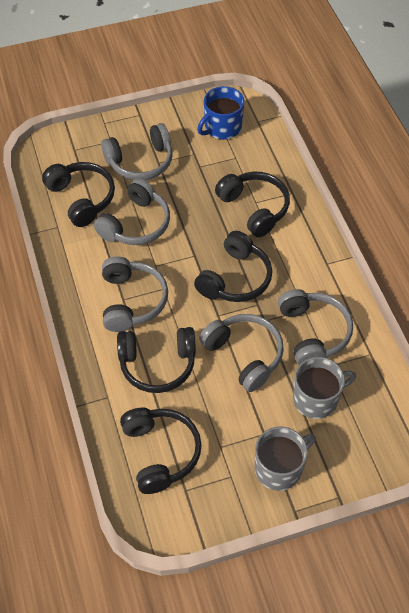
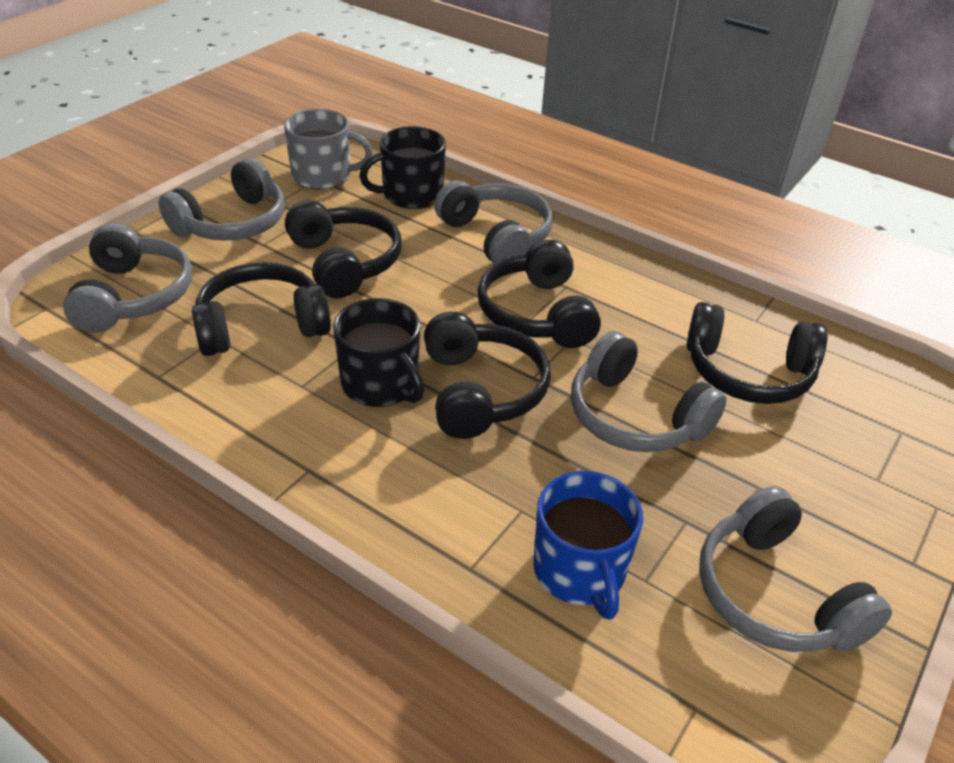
black mug: 0 -> 2
grey mug: 2 -> 1

